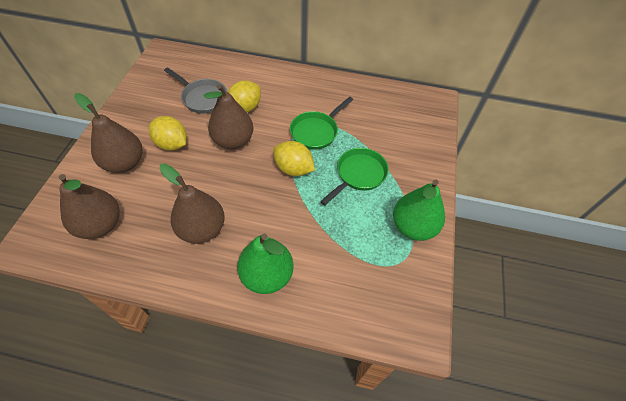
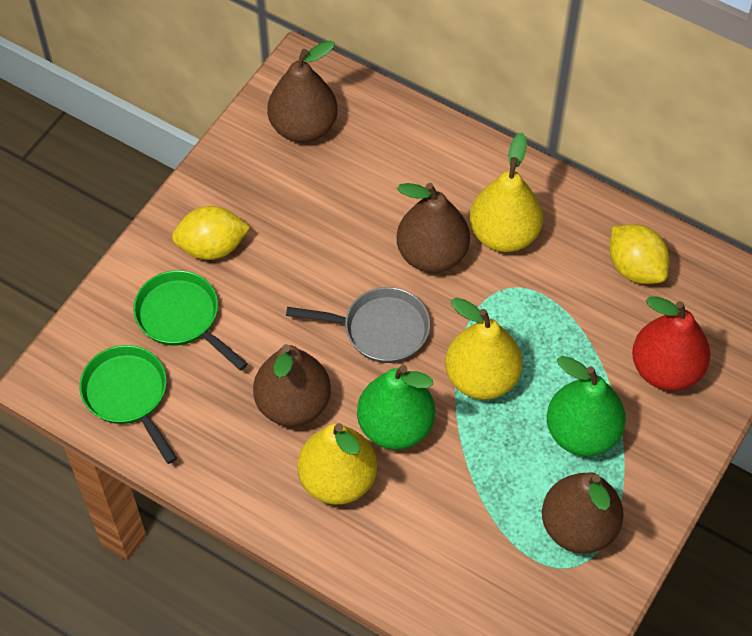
red pear: 0 -> 1
yellow lemon: 3 -> 2
yellow pear: 0 -> 3

